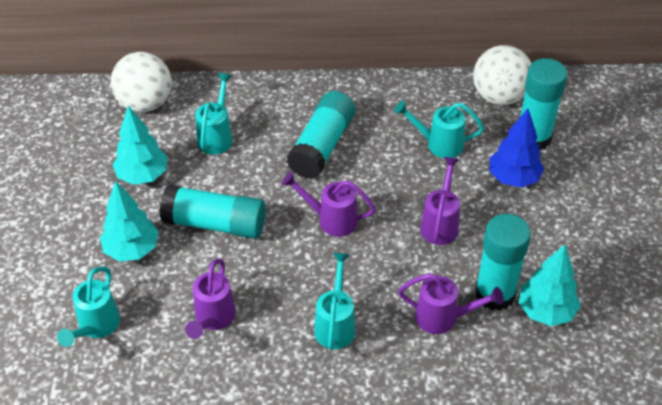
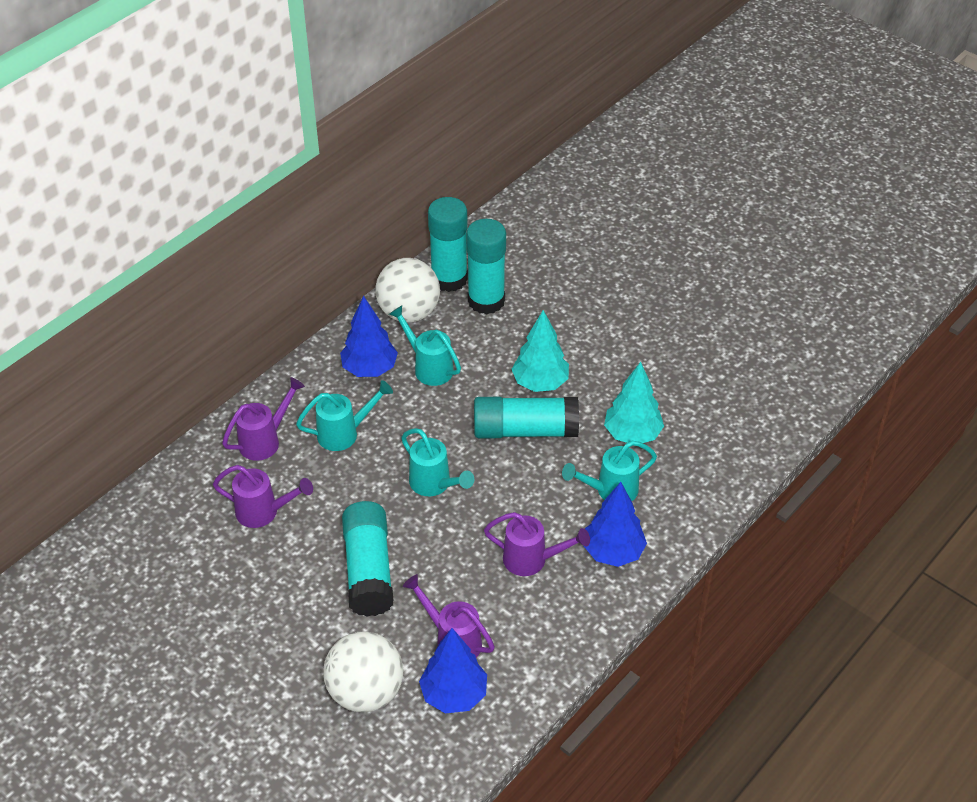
blue tree: 1 -> 3
turquoise tree: 3 -> 2

